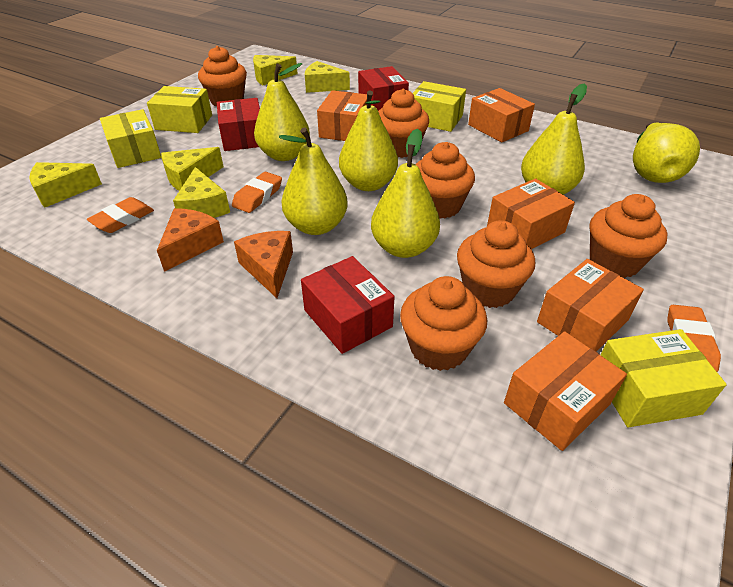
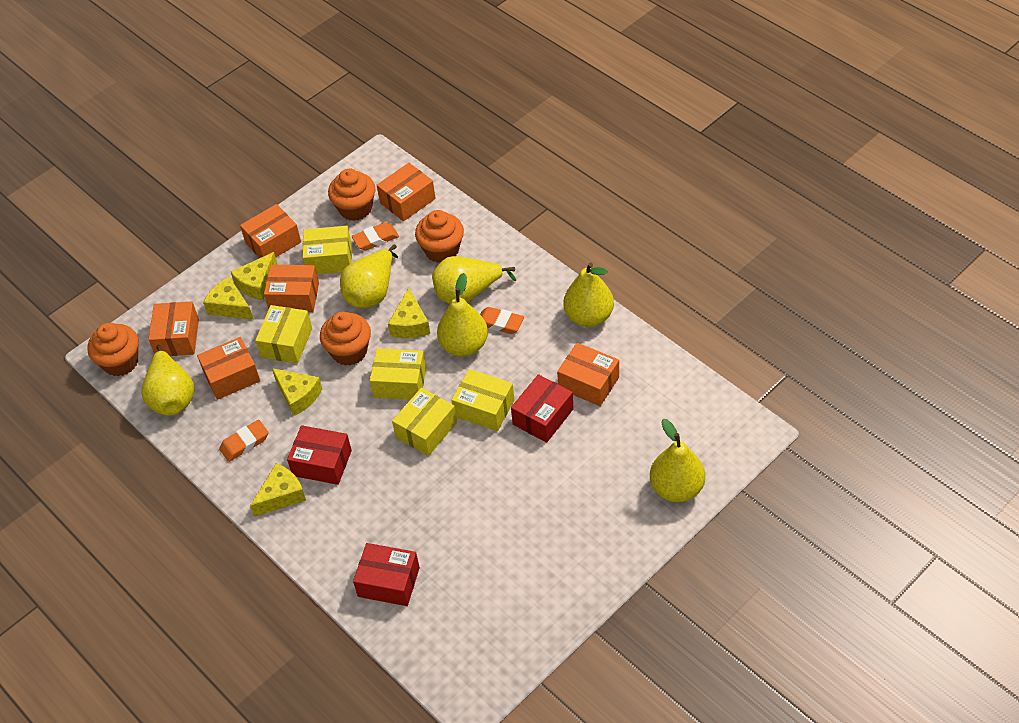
orange box: 5 -> 6
orange cheese: 2 -> 0
orange cupcake: 6 -> 4
yellow box: 4 -> 5

